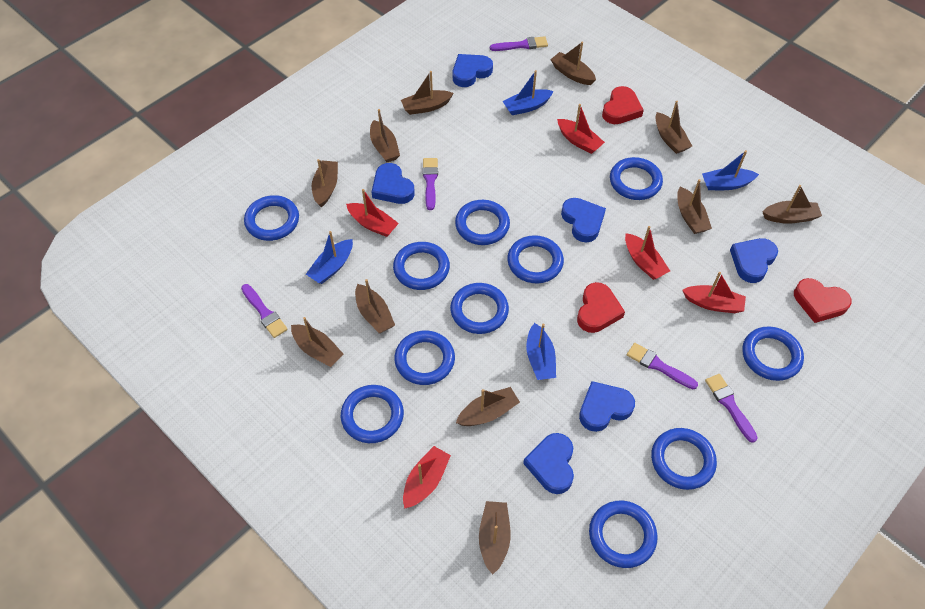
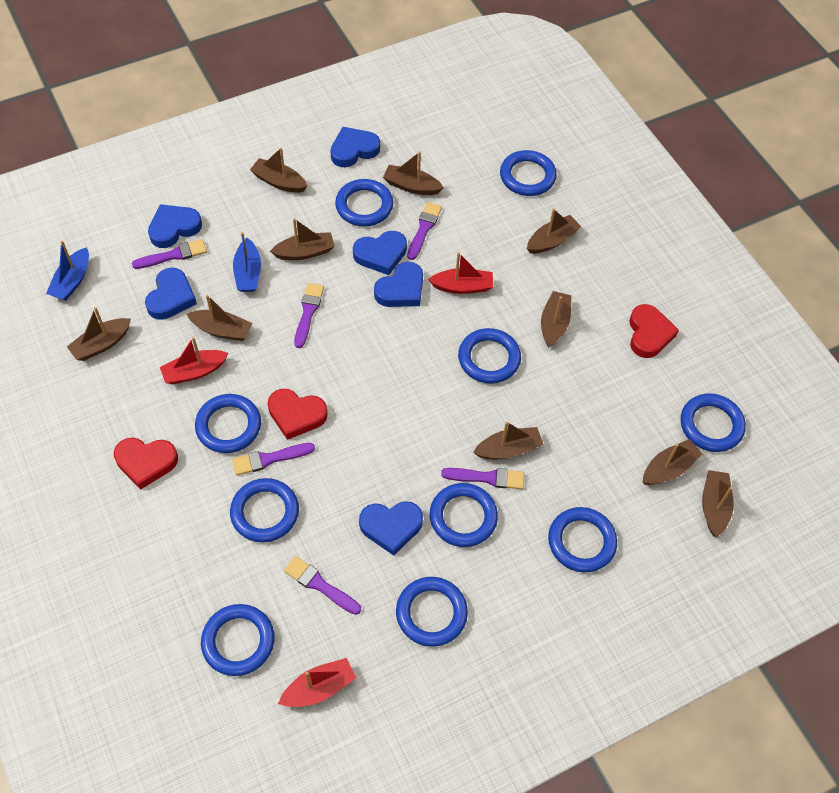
blue boat: 4 -> 2
blue ring: 11 -> 10
brown boat: 11 -> 10
purple brush: 5 -> 6
red boat: 5 -> 3

